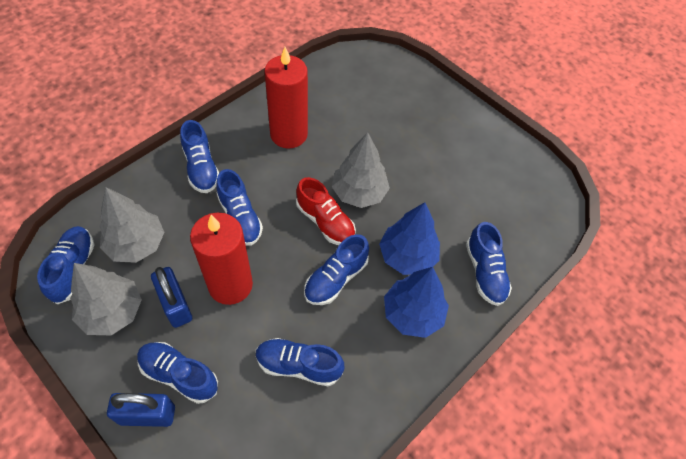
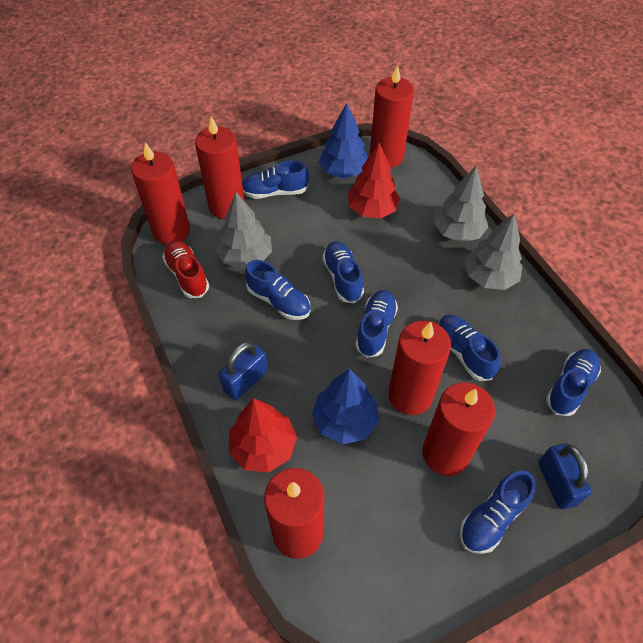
red candle: 2 -> 6
red tree: 0 -> 2

